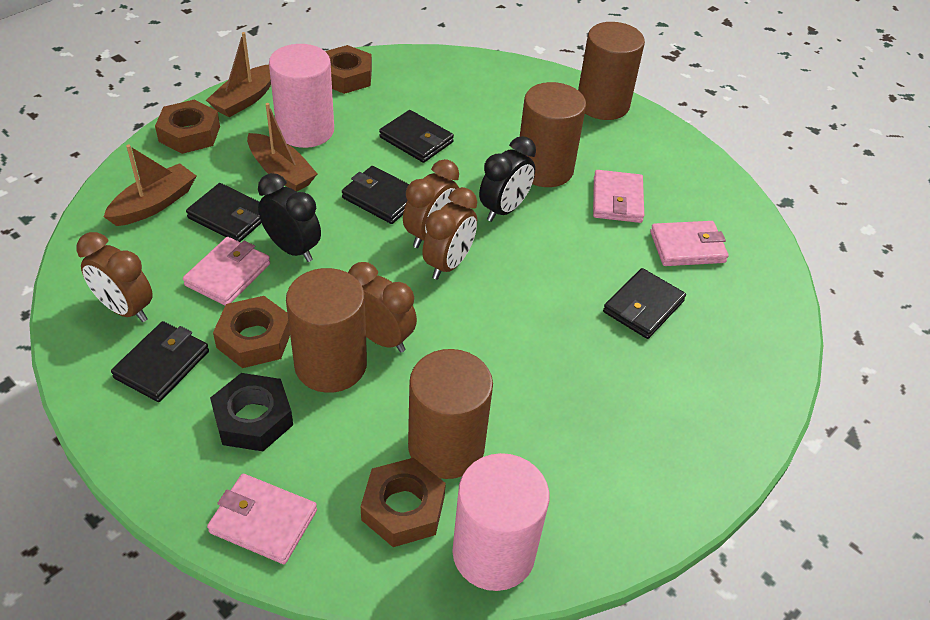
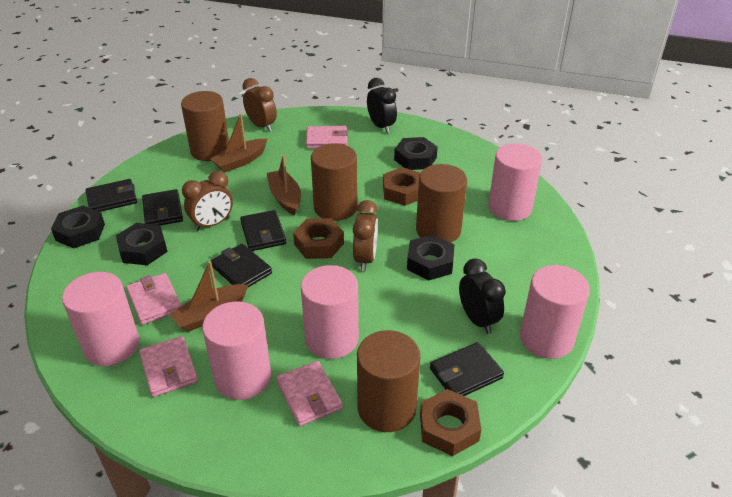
black nut: 1 -> 4
brown clock: 4 -> 3
brown nut: 4 -> 3
pink cylinder: 2 -> 5

